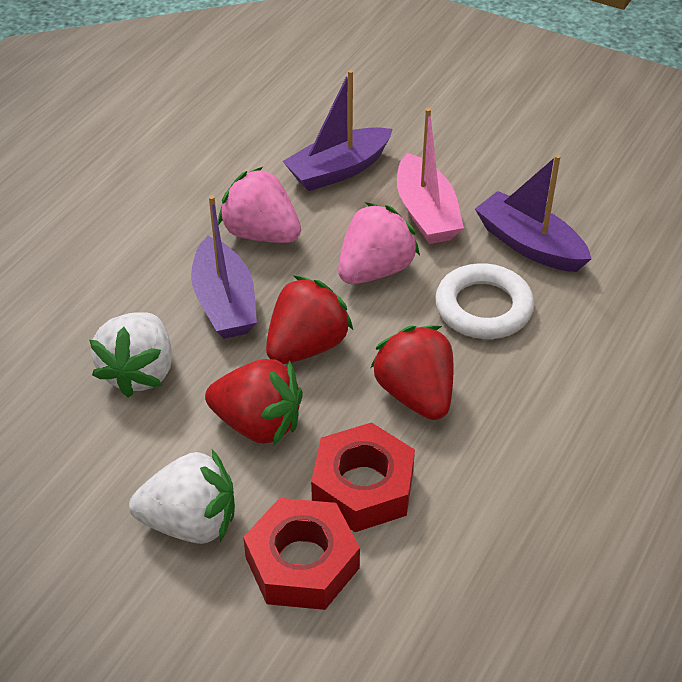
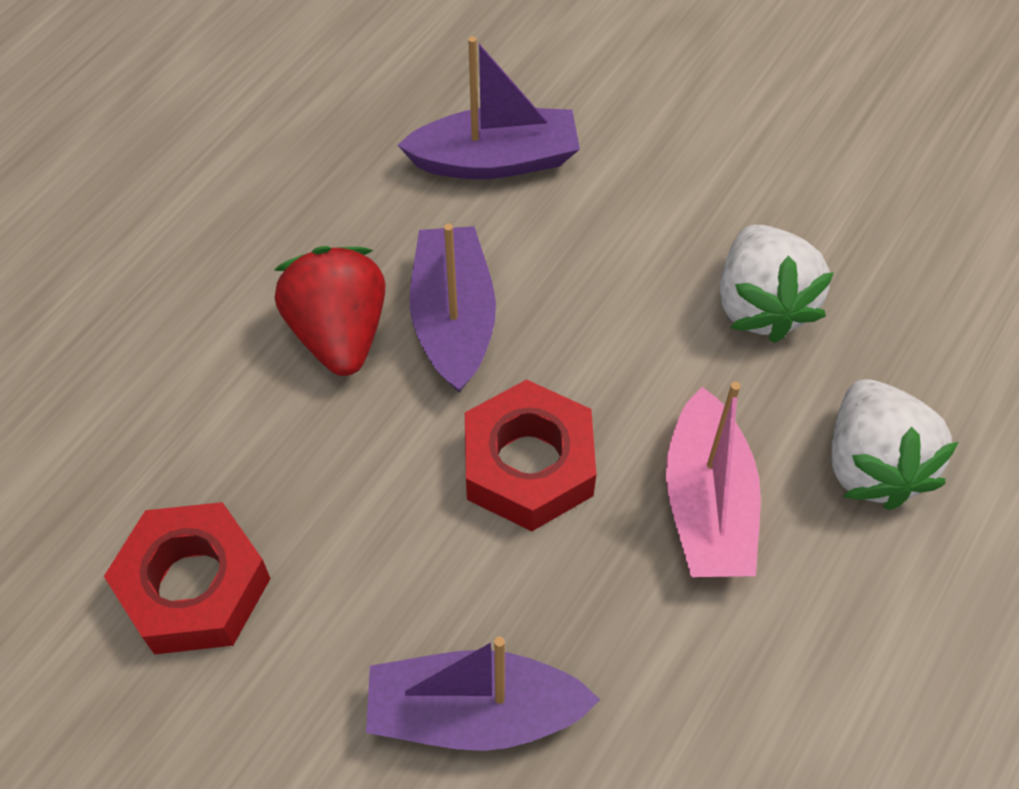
pink strawberry: 2 -> 0
red strawberry: 3 -> 1
white ring: 1 -> 0

